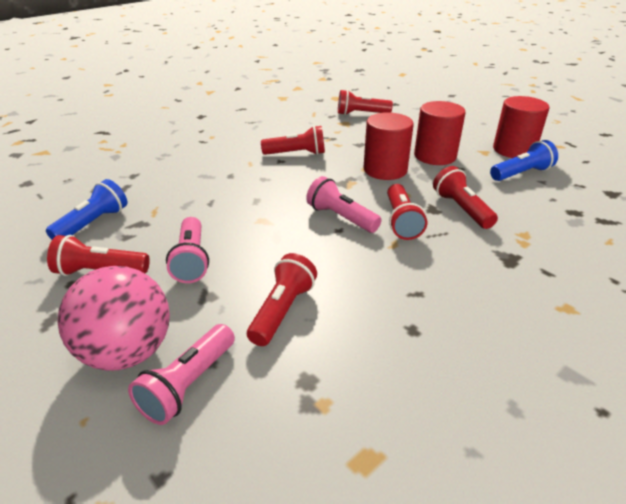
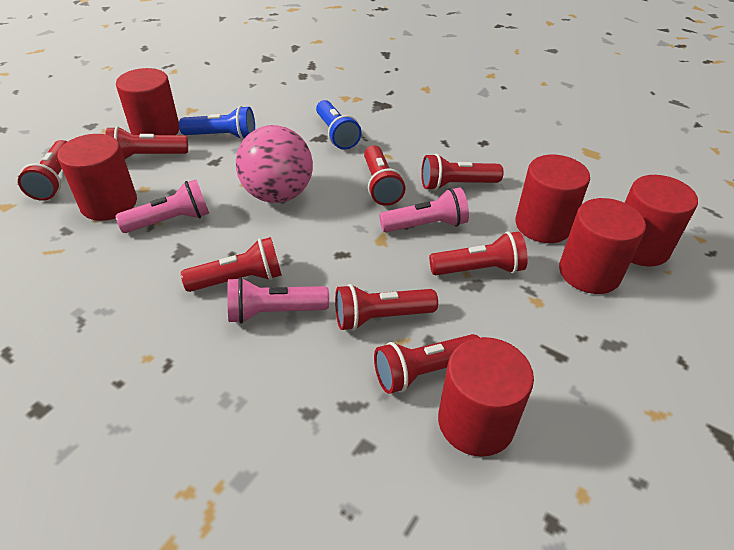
red cylinder: 3 -> 6
red flashlight: 6 -> 8

